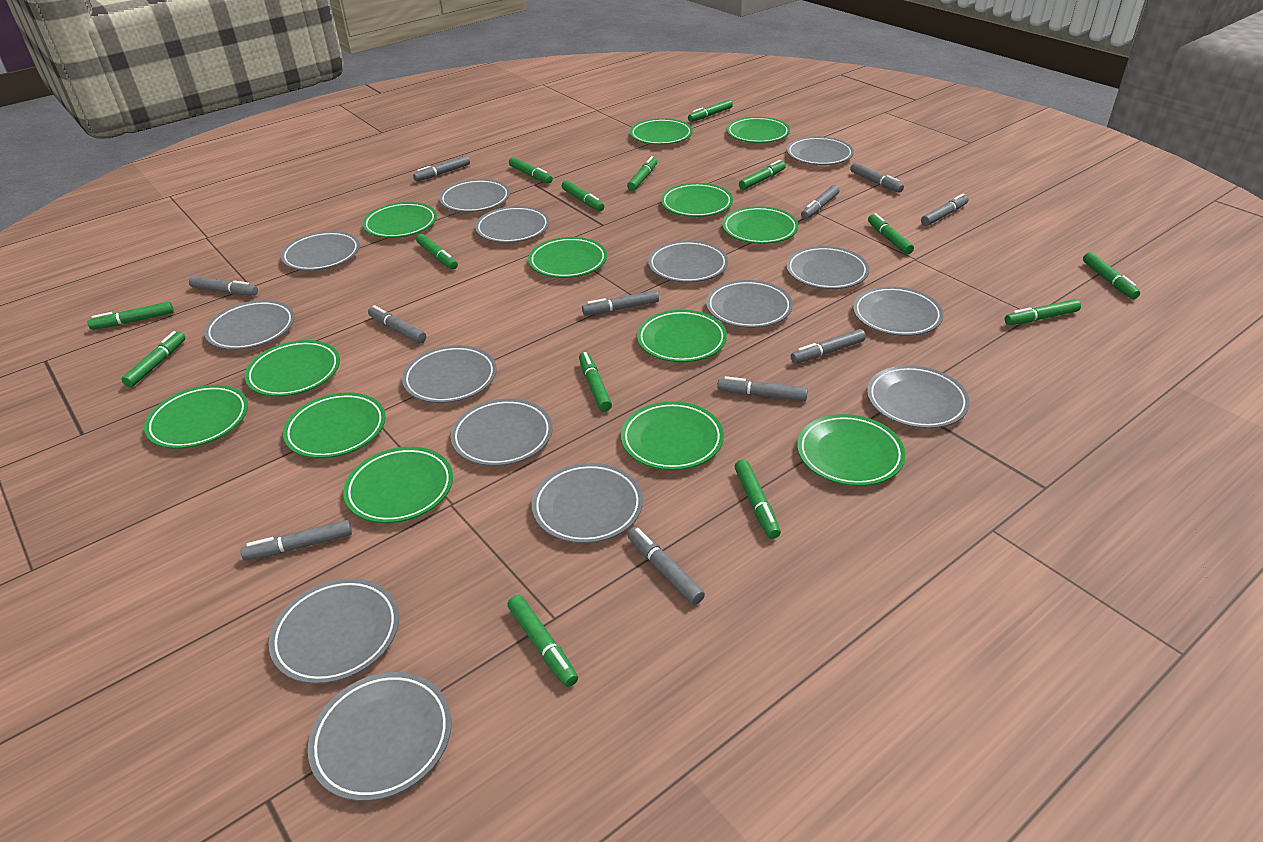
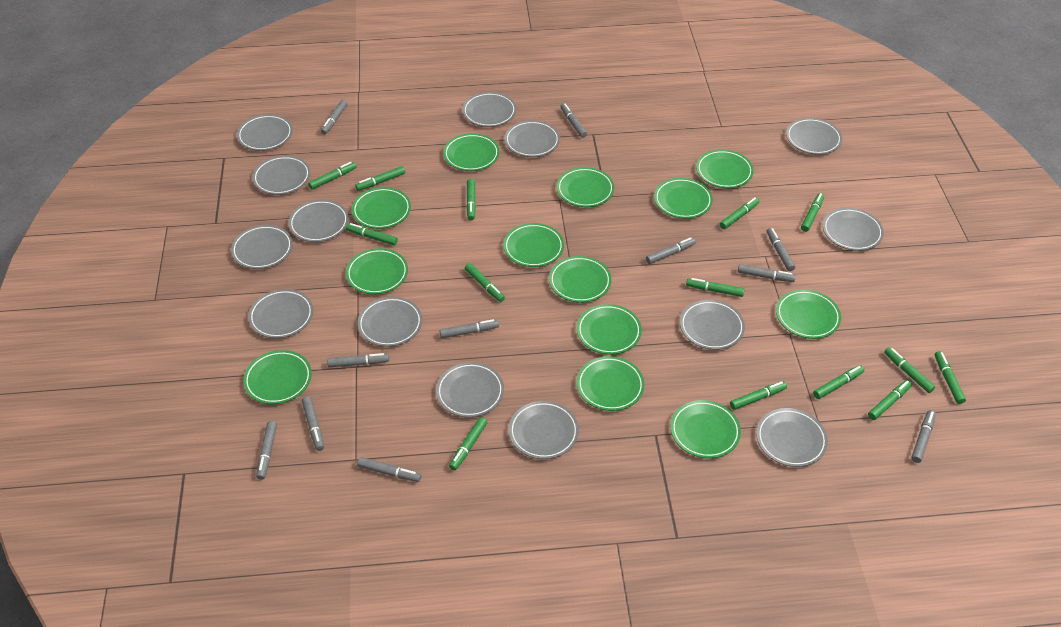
grey plate: 15 -> 14

